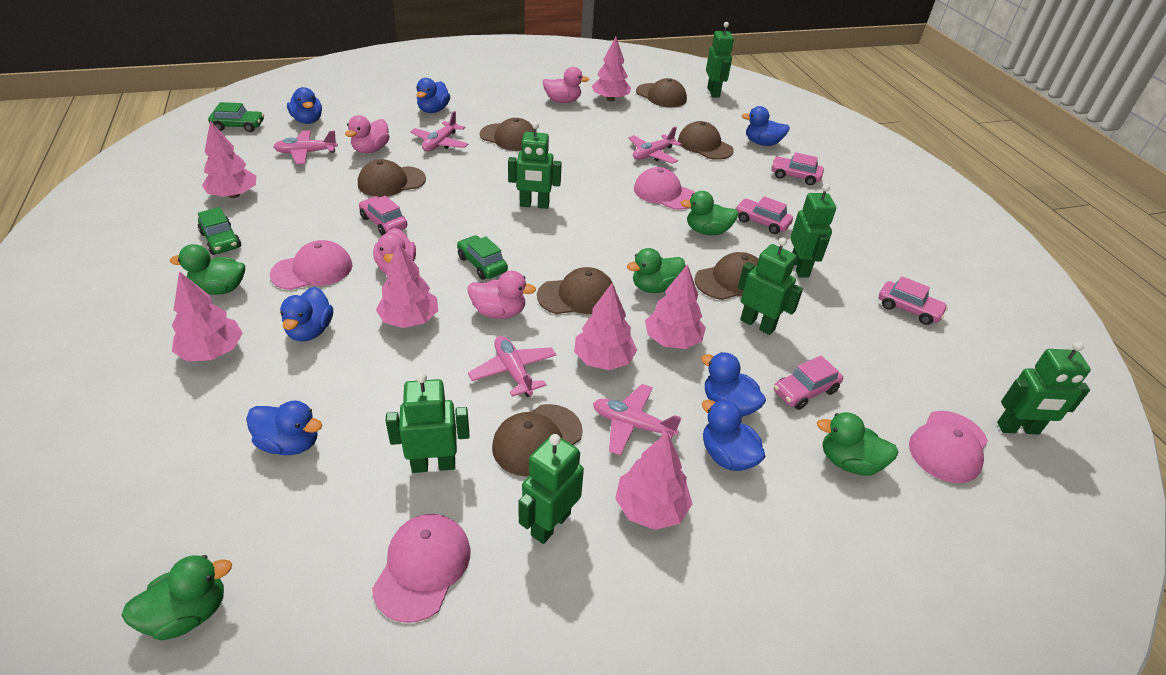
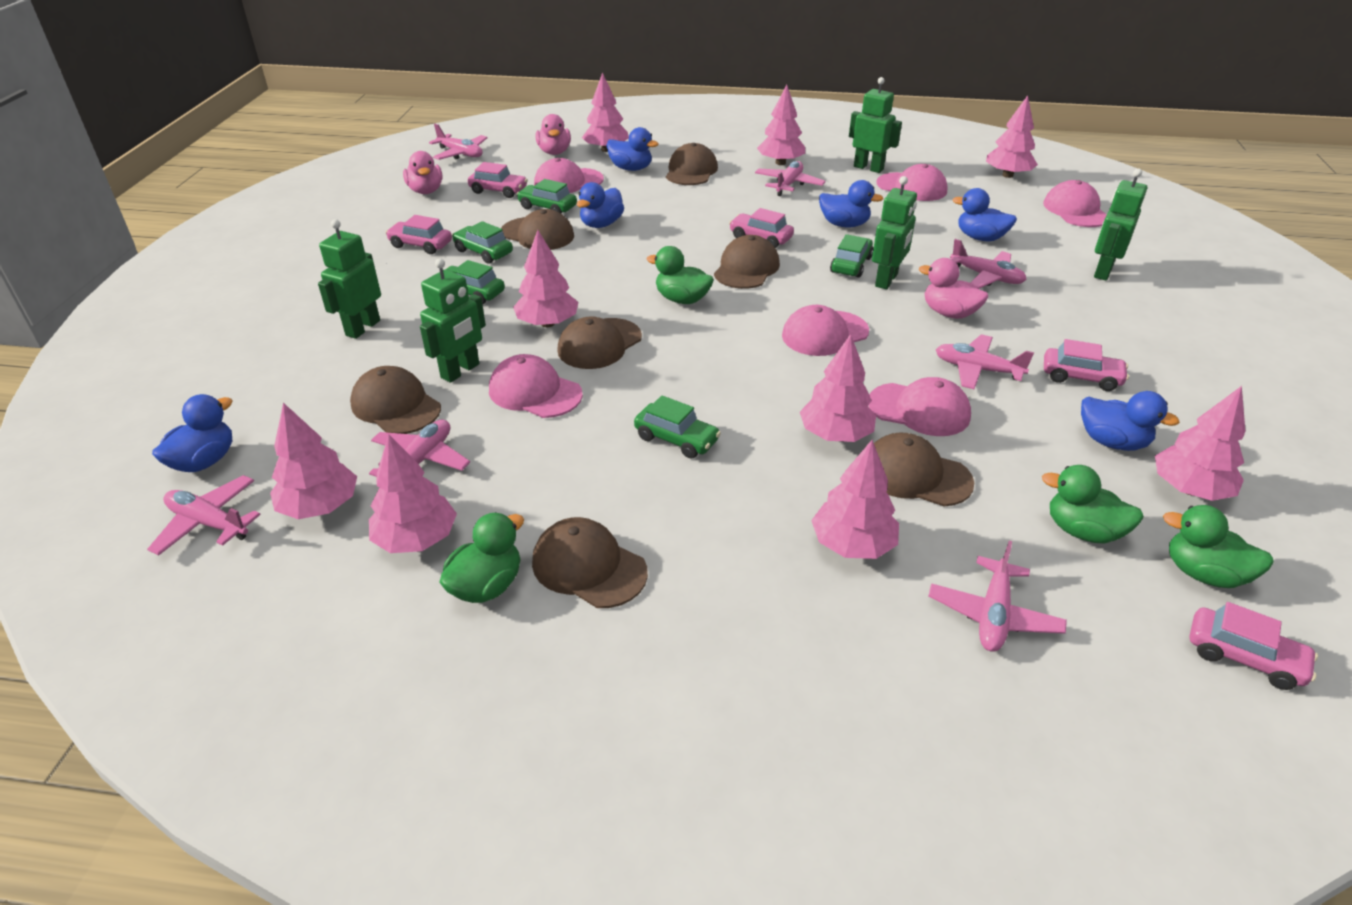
blue duck: 7 -> 6
green car: 3 -> 5
green duck: 5 -> 4
green robot: 7 -> 5
pink cap: 4 -> 6
pink duck: 4 -> 3
pink plane: 5 -> 7
pink tree: 7 -> 9

